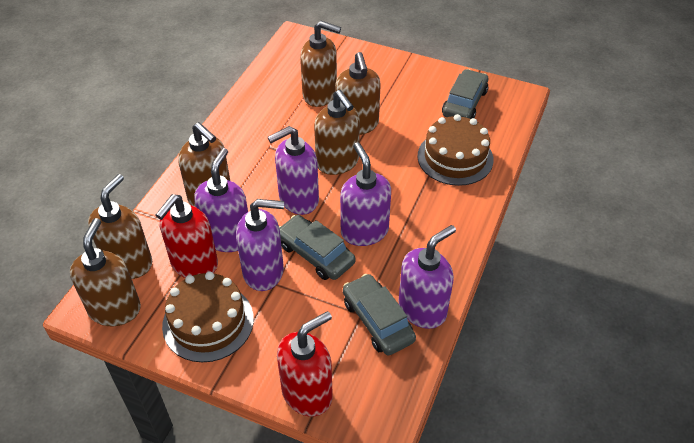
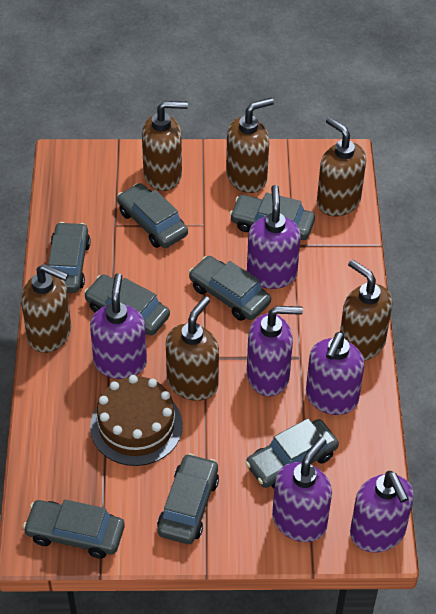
brown cake: 2 -> 1
grey car: 3 -> 8
purple soap dispenser: 5 -> 6
red soap dispenser: 2 -> 0

